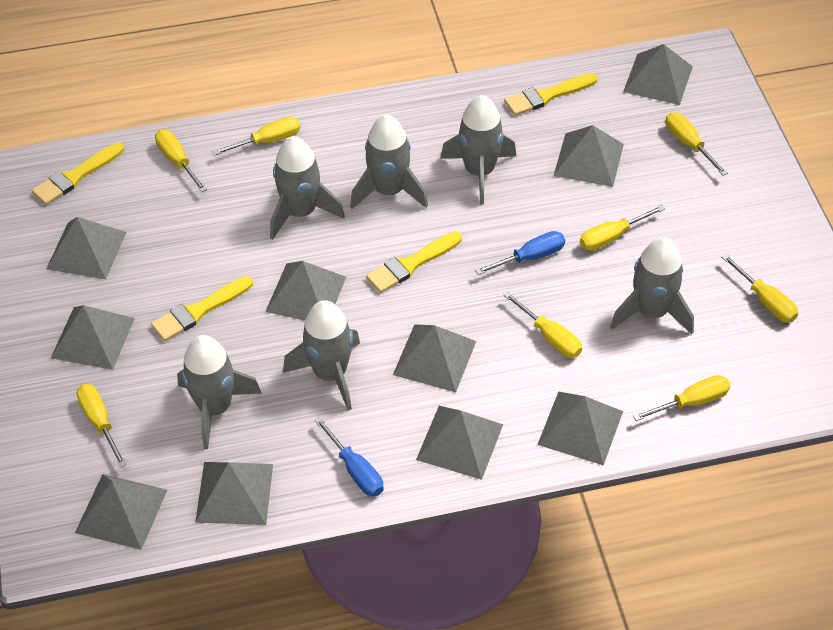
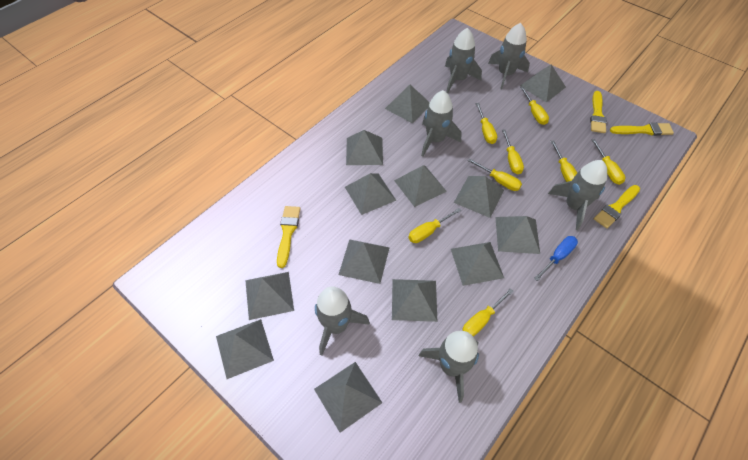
blue screwdriver: 2 -> 1
grey pyramid: 10 -> 13

